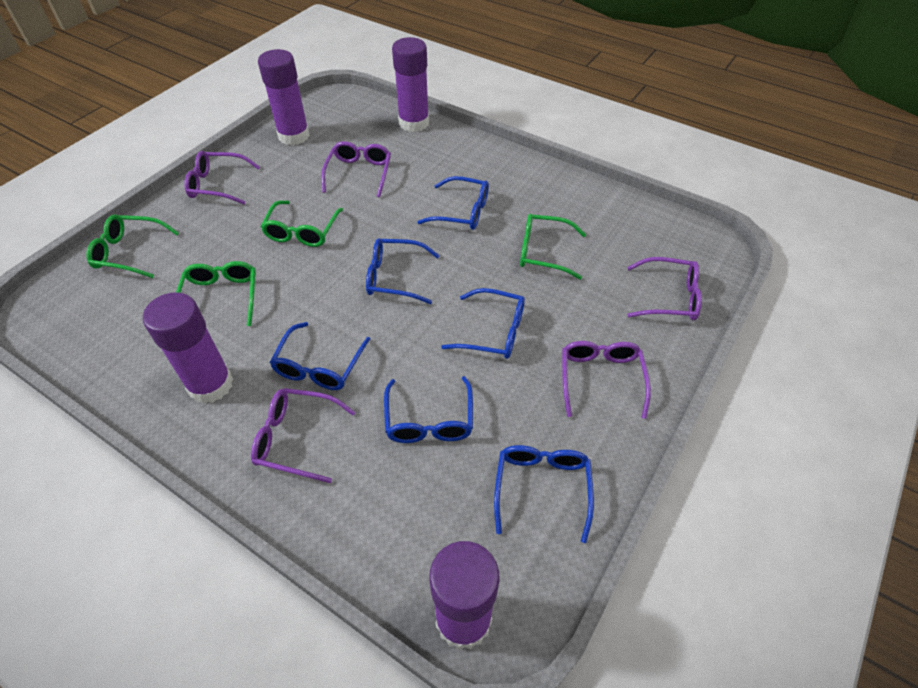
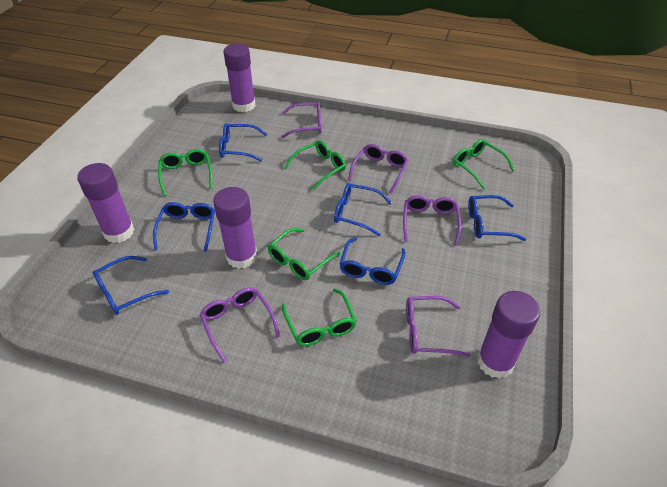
green glasses: 4 -> 5

